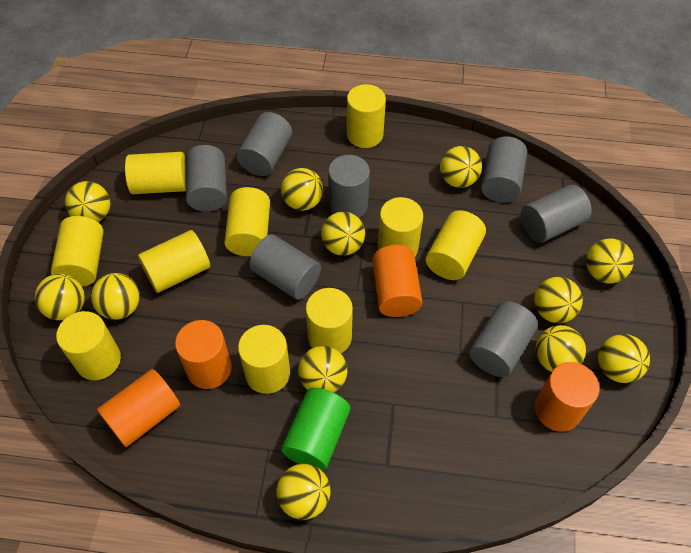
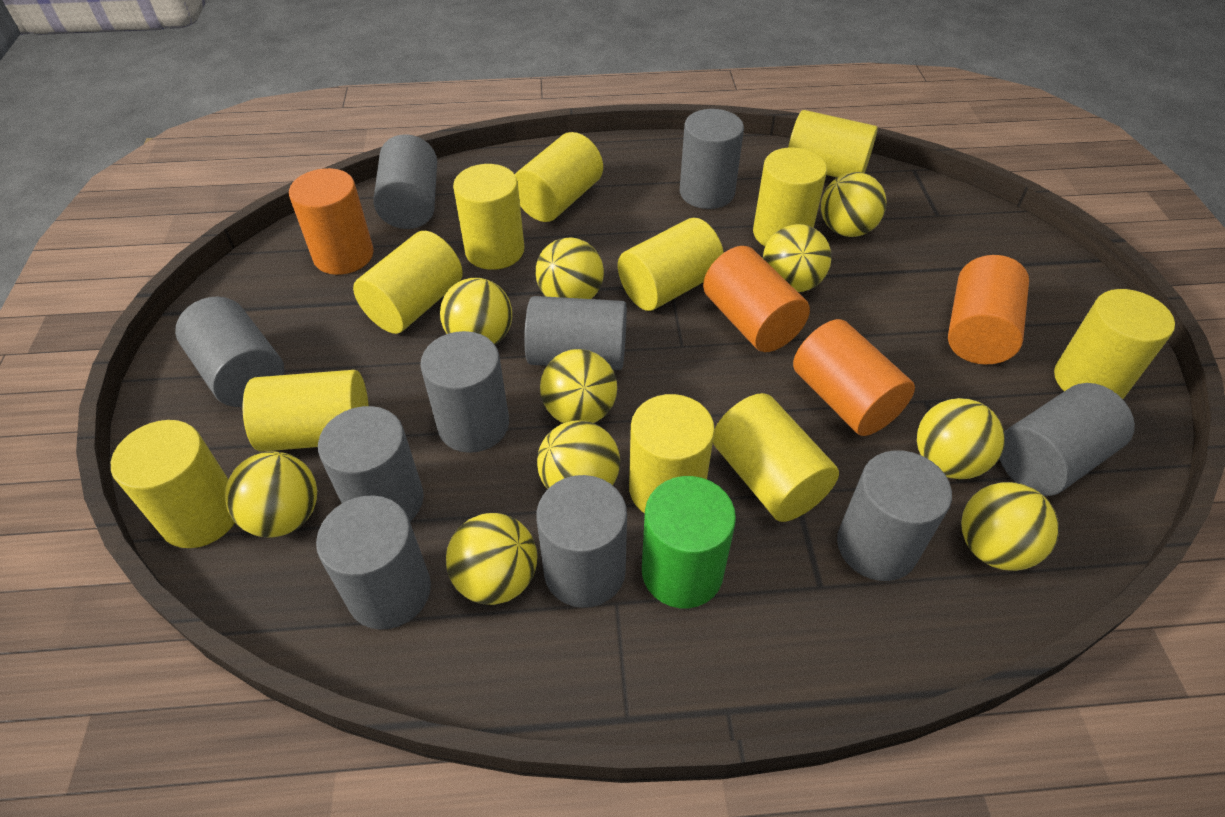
grey cylinder: 7 -> 10
yellow ball: 12 -> 10
yellow cylinder: 10 -> 11

